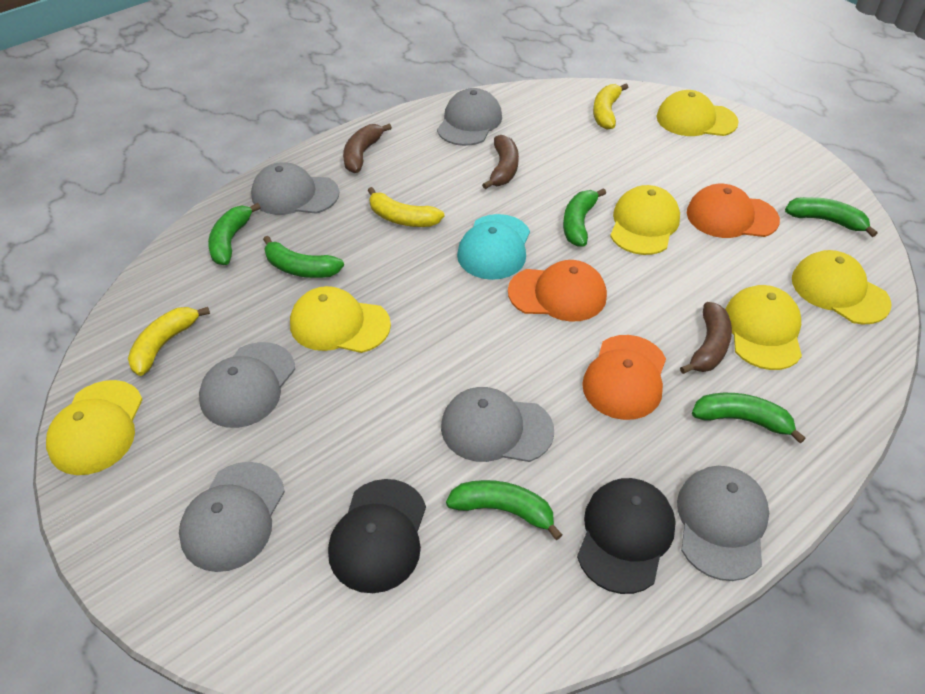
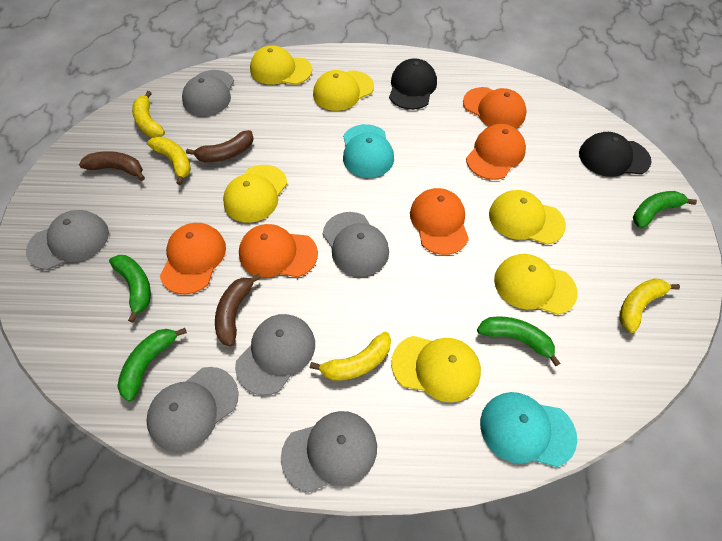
green banana: 6 -> 4
orange cap: 3 -> 5
turquoise cap: 1 -> 2
yellow banana: 3 -> 4

